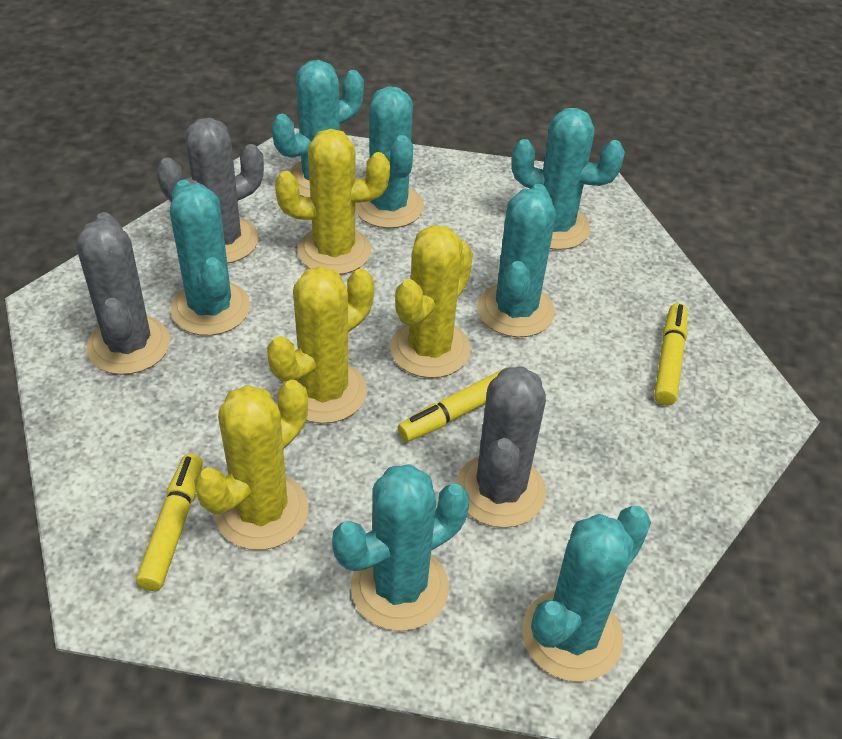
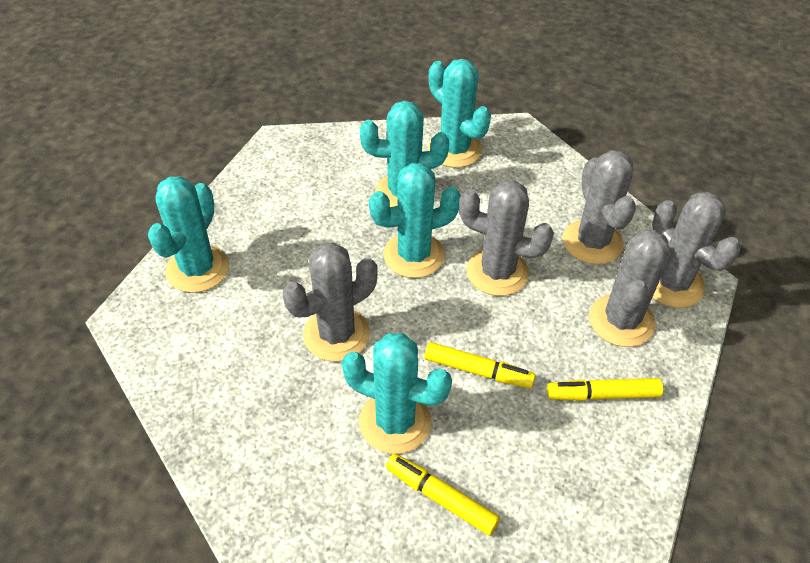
grey cactus: 3 -> 5
turquoise cactus: 7 -> 5
yellow cactus: 4 -> 0

